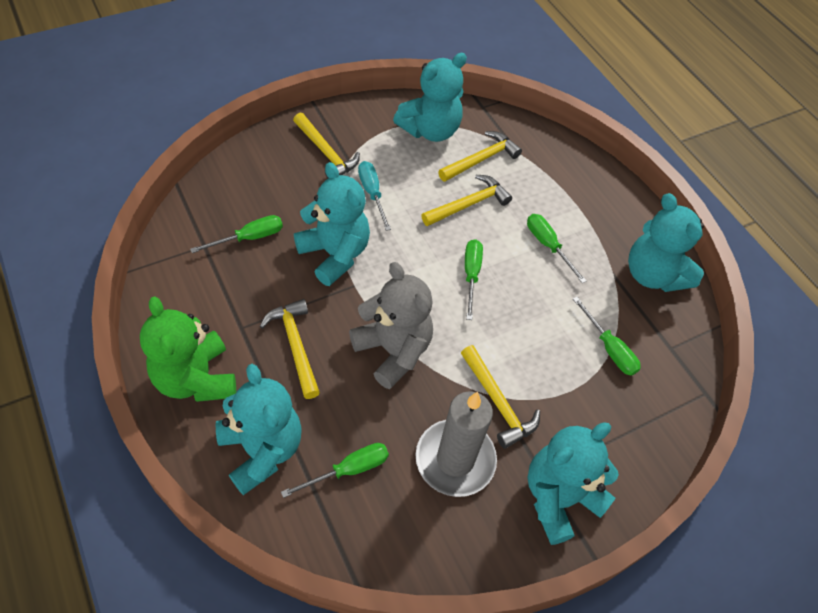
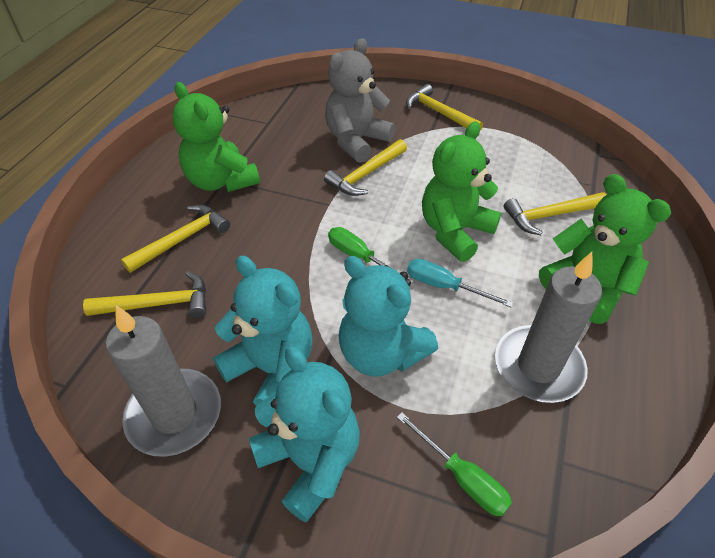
green screwdriver: 5 -> 2
green teddy bear: 1 -> 3
grey candle: 1 -> 2
turquoise teddy bear: 5 -> 3

